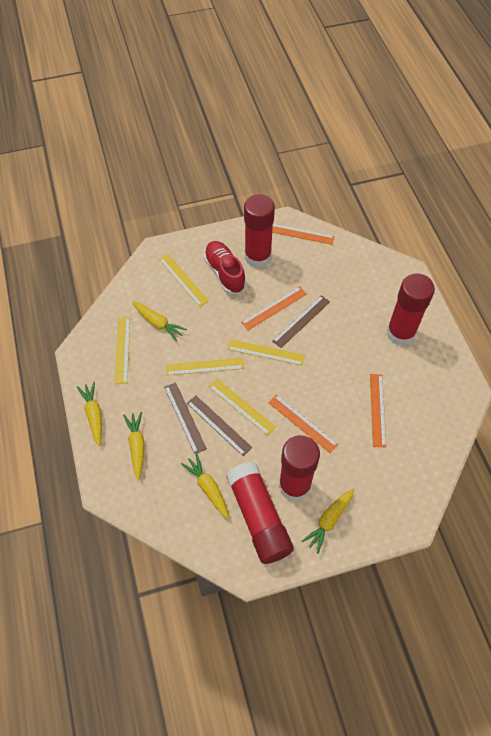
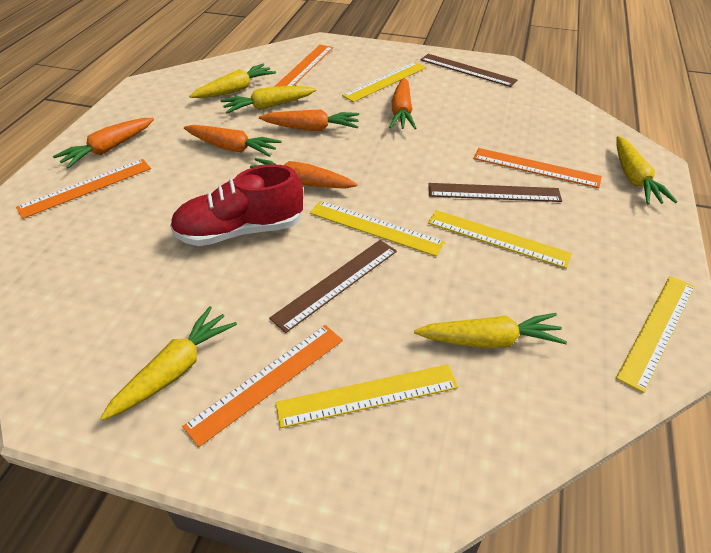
orange carrot: 0 -> 5
red glue stick: 4 -> 0

